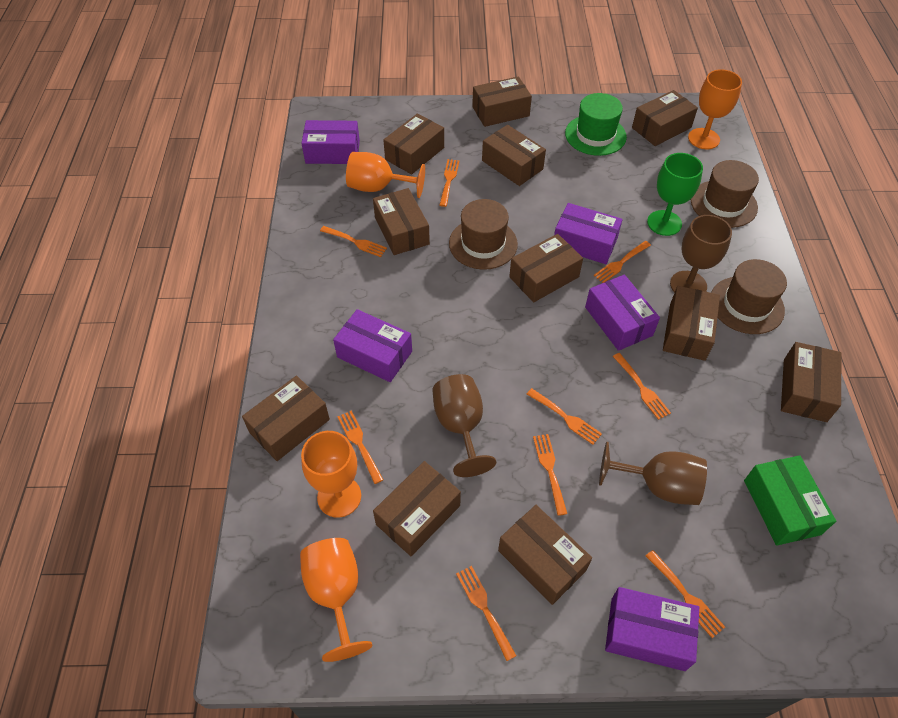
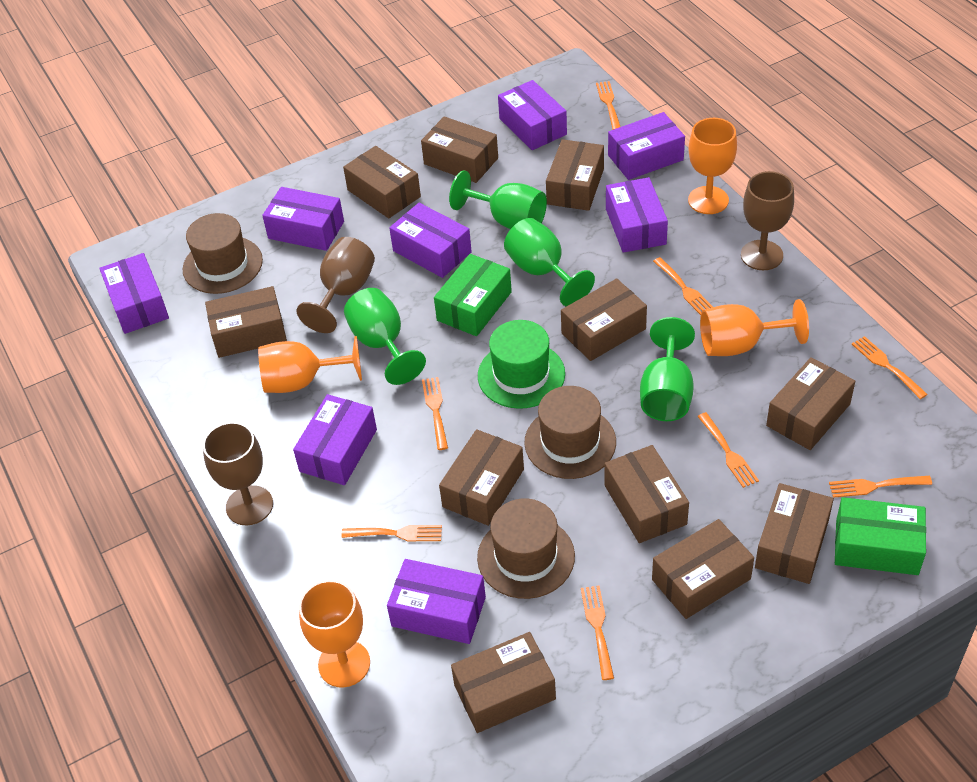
green box: 1 -> 2
green goblet: 1 -> 4
orange fork: 9 -> 8
purple box: 5 -> 8

